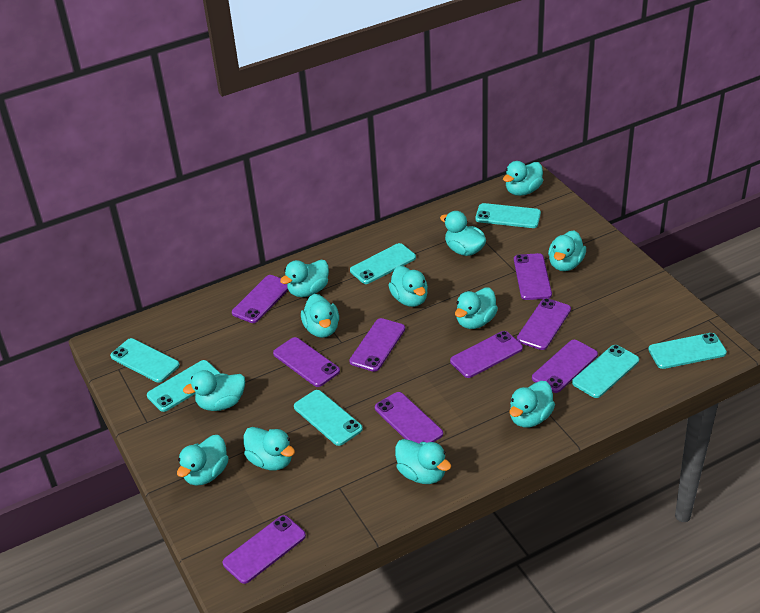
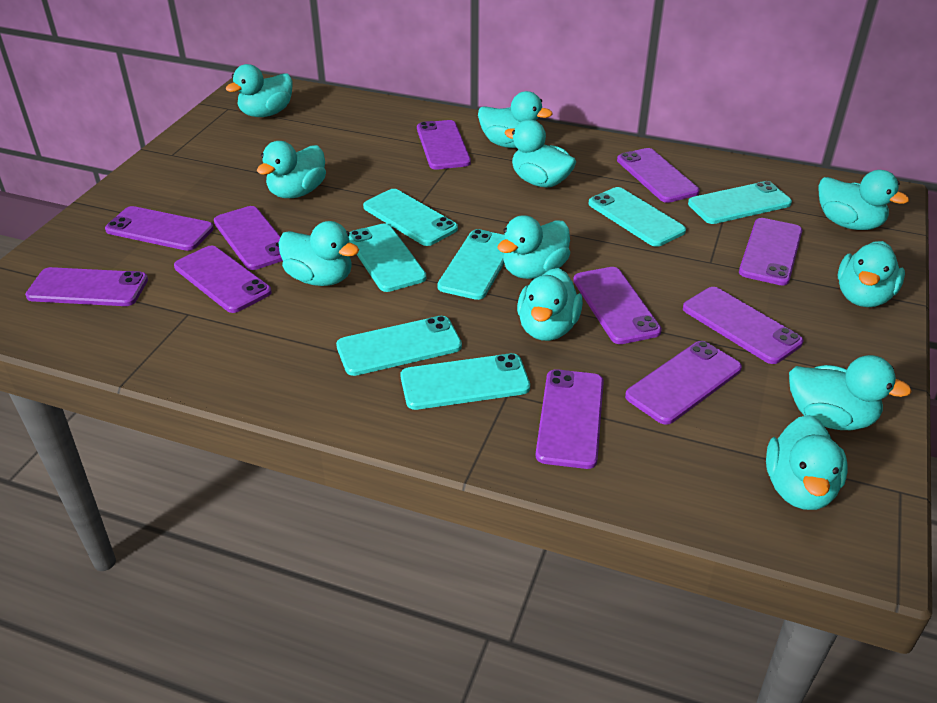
purple phone: 9 -> 11
turquoise duck: 12 -> 11

